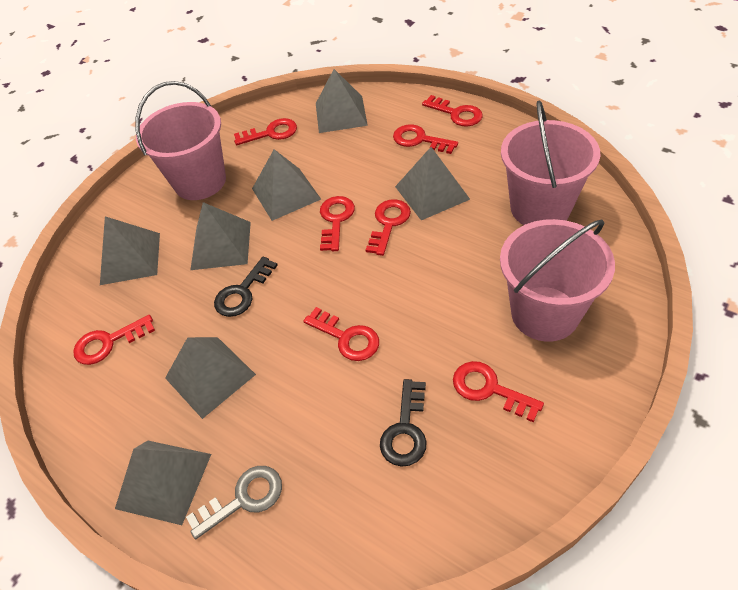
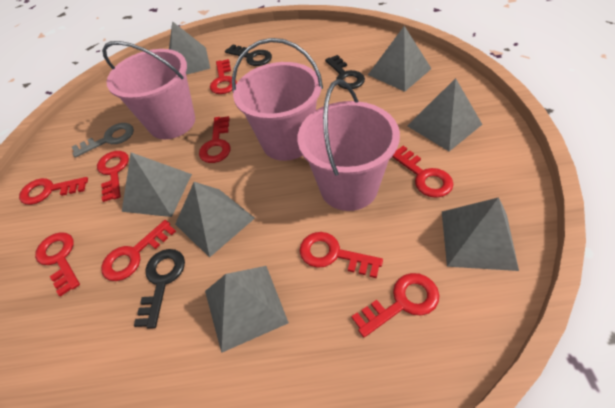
black key: 2 -> 3
red key: 8 -> 9

